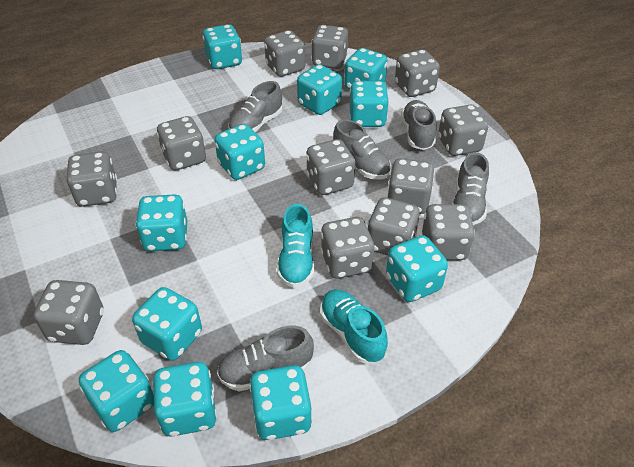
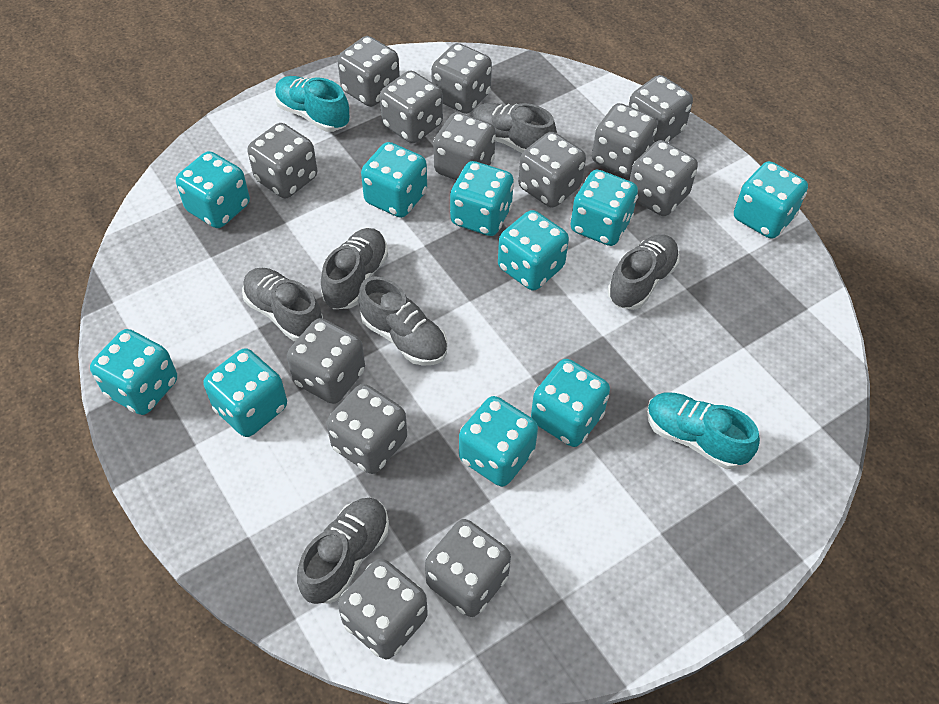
grey dice: 12 -> 13
grey shoe: 5 -> 6
turquoise dice: 11 -> 10

